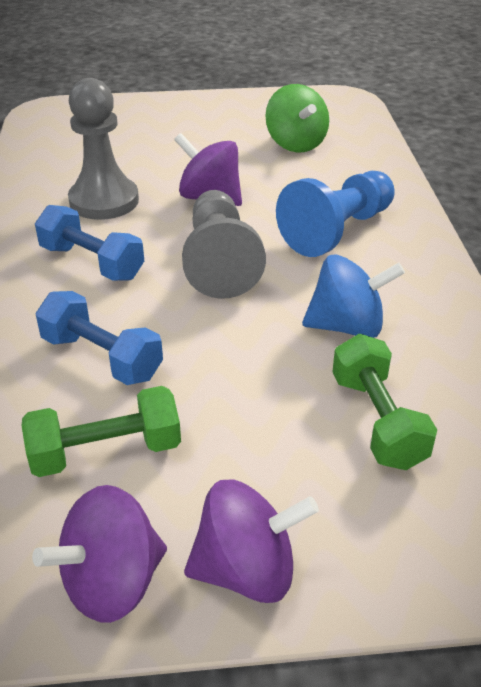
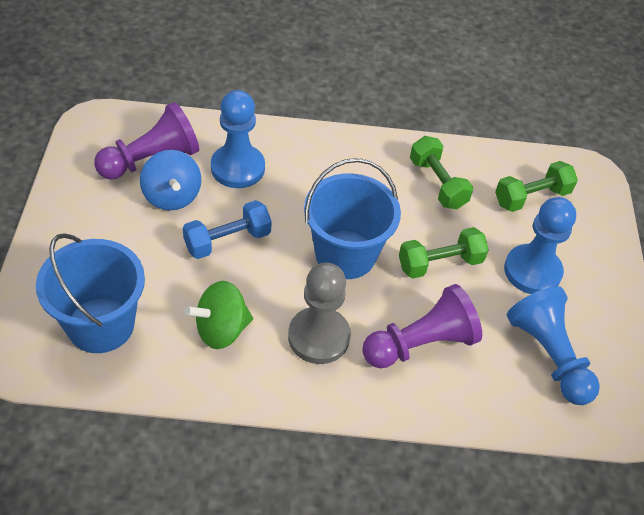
blue bucket: 0 -> 2
blue dumbbell: 2 -> 1
blue pawn: 1 -> 3
green dumbbell: 2 -> 3
grey pawn: 2 -> 1
purple pawn: 0 -> 2
purple spinning top: 3 -> 0

